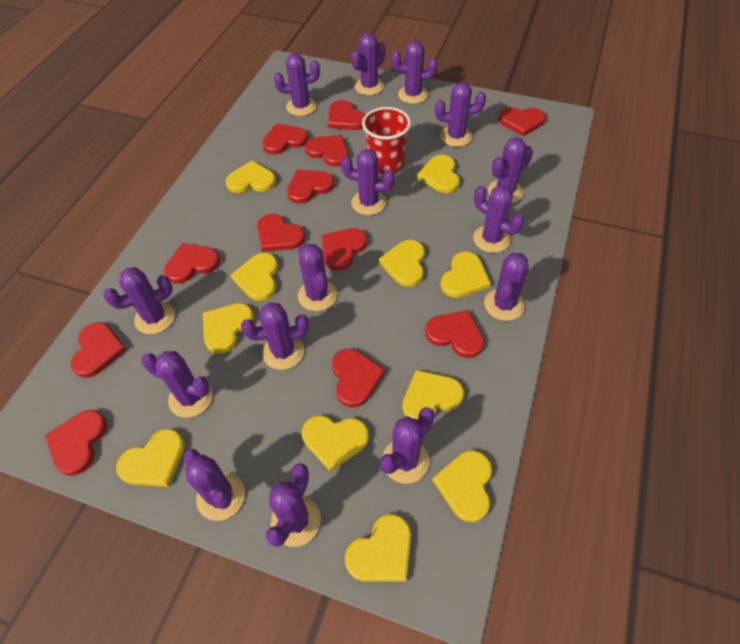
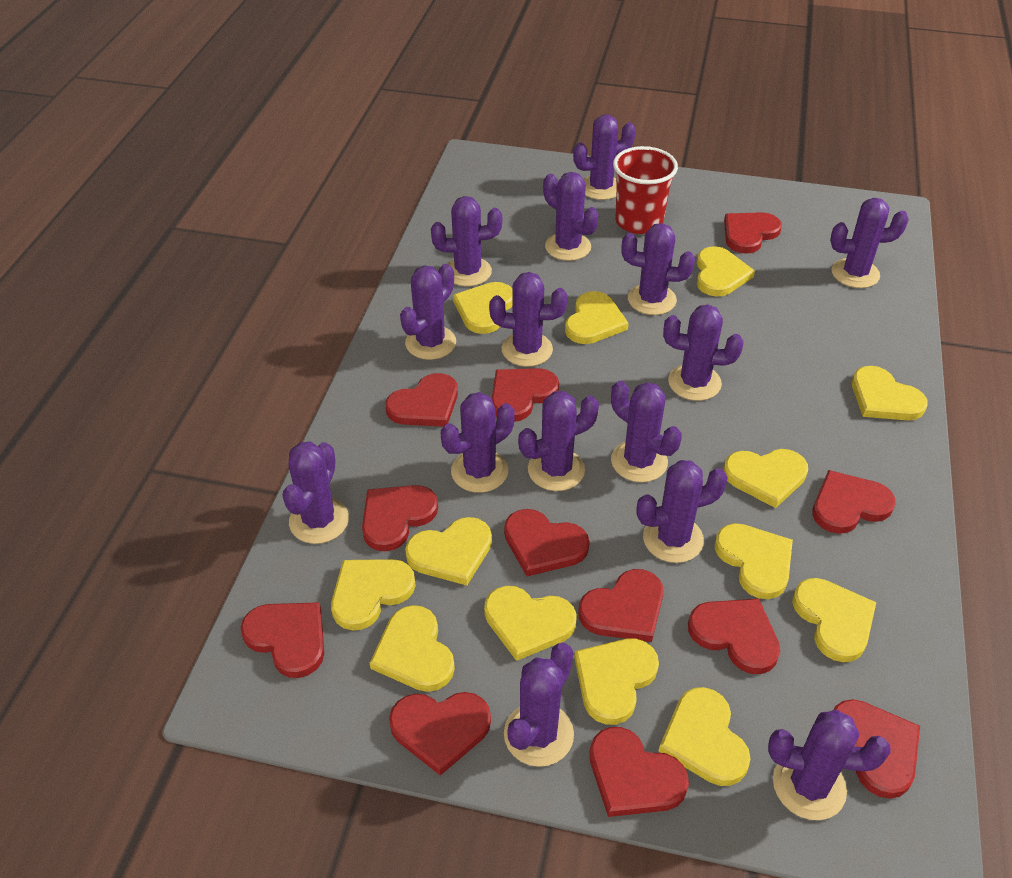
yellow heart: 11 -> 13

